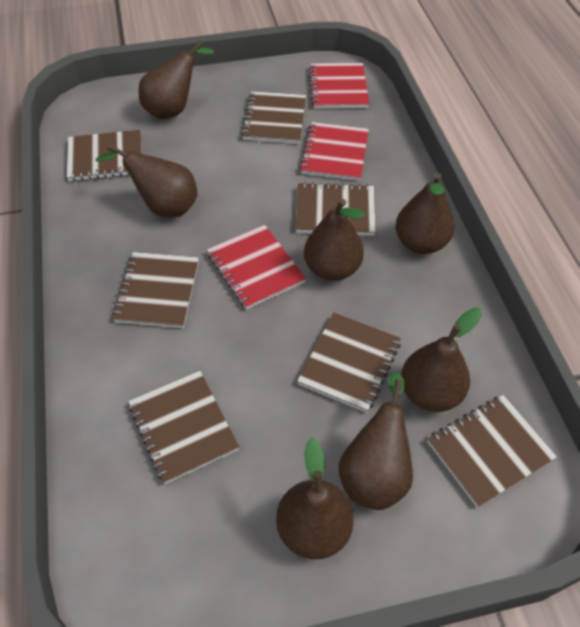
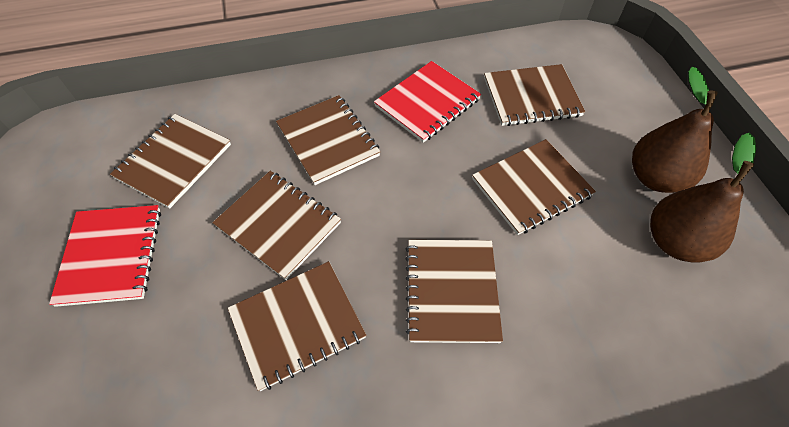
brown pear: 7 -> 2
red notebook: 3 -> 2

